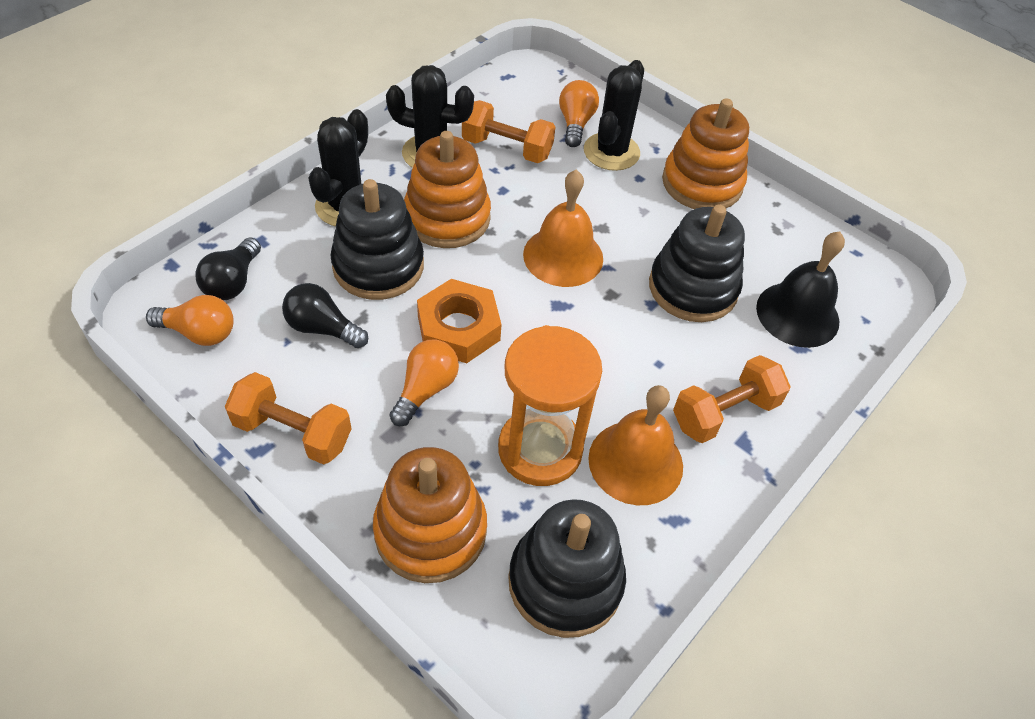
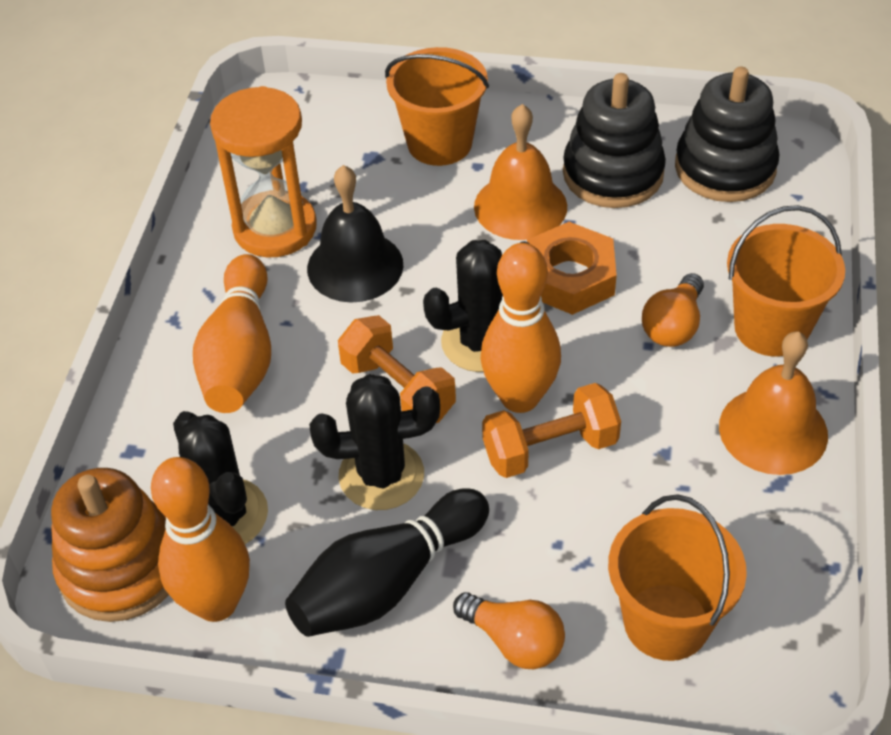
black bowling pin: 0 -> 1
black light bulb: 2 -> 0
black stacking toy: 3 -> 2
orange bowling pin: 0 -> 3
orange bucket: 0 -> 3
orange dumbbell: 3 -> 2
orange light bulb: 3 -> 2
orange stacking toy: 3 -> 1

